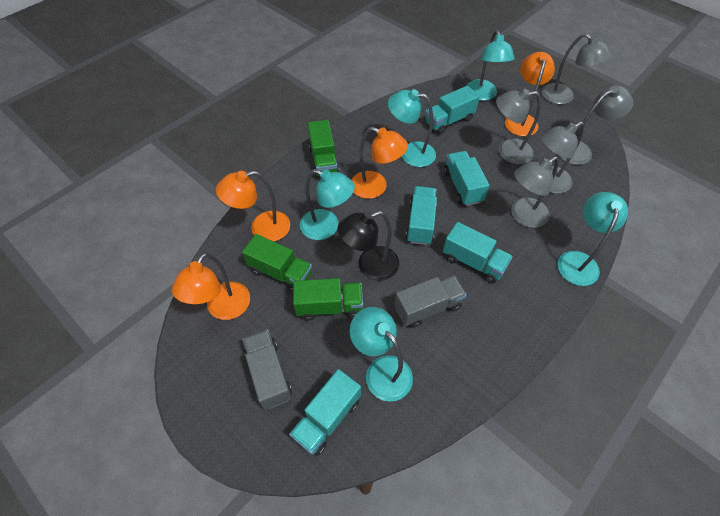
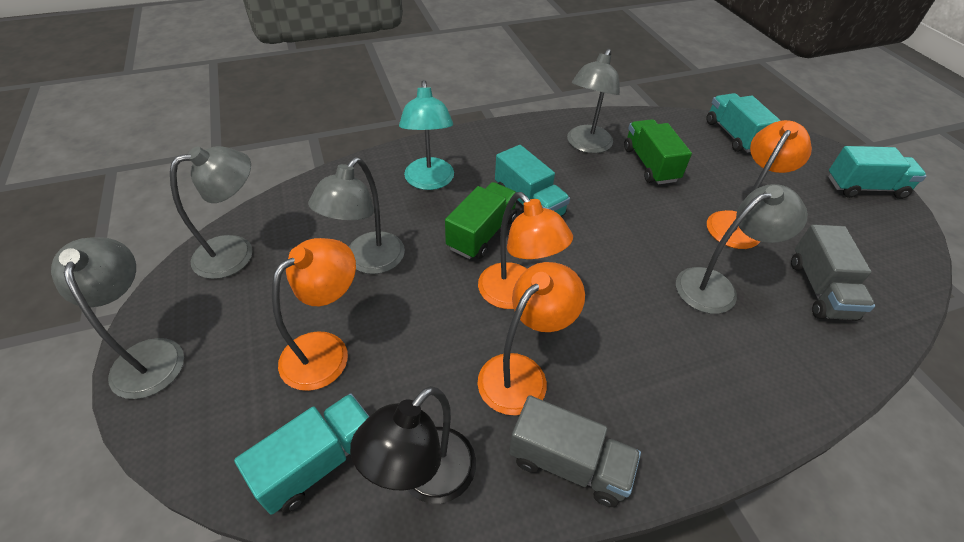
green truck: 3 -> 2
turquoise lamp: 5 -> 1
turquoise truck: 5 -> 4

